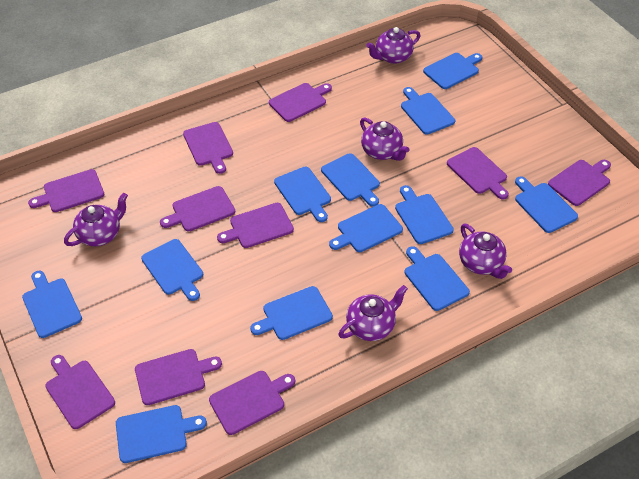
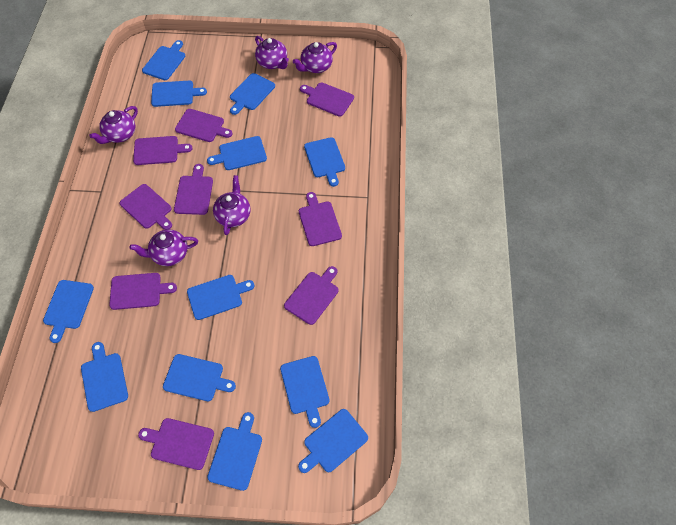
purple cutting board: 10 -> 9

